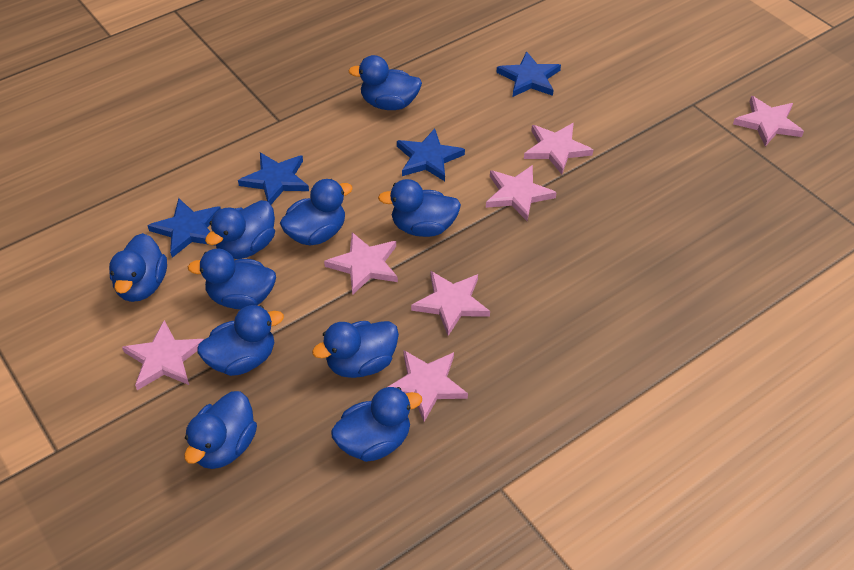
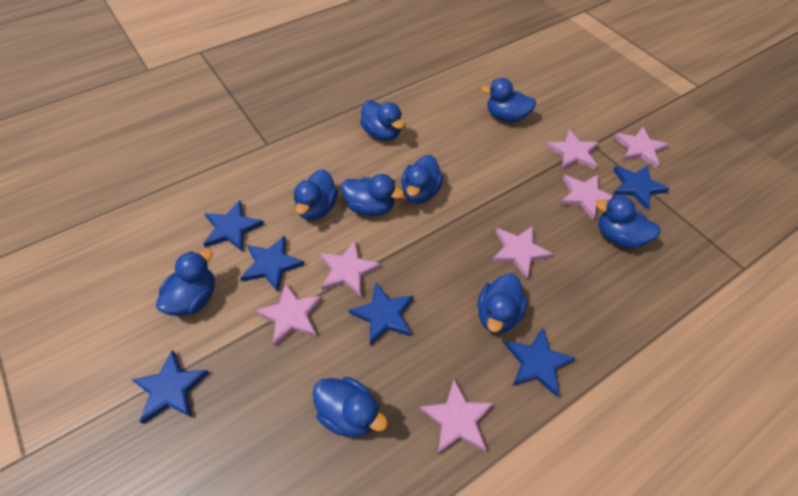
blue duck: 10 -> 9
blue star: 4 -> 6

